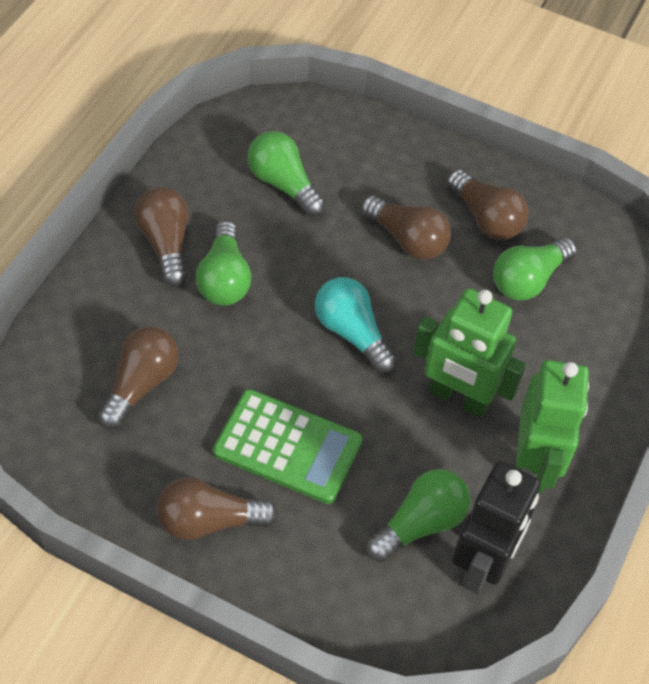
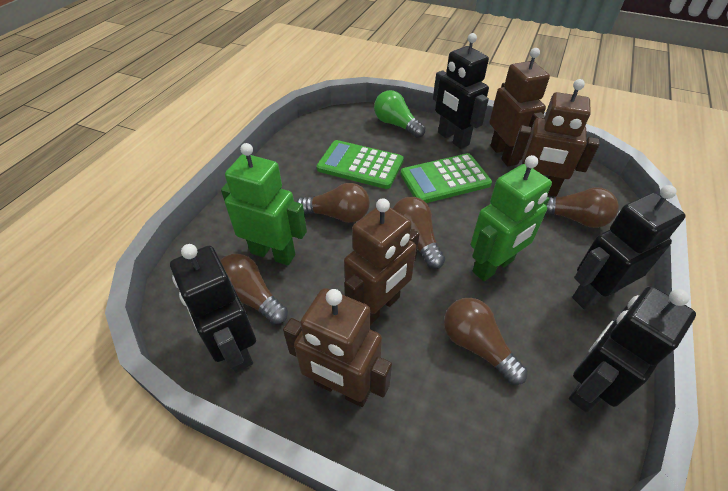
black robot: 1 -> 4
brown robot: 0 -> 4
green calculator: 1 -> 2
green light bulb: 4 -> 1
turquoise light bulb: 1 -> 0

